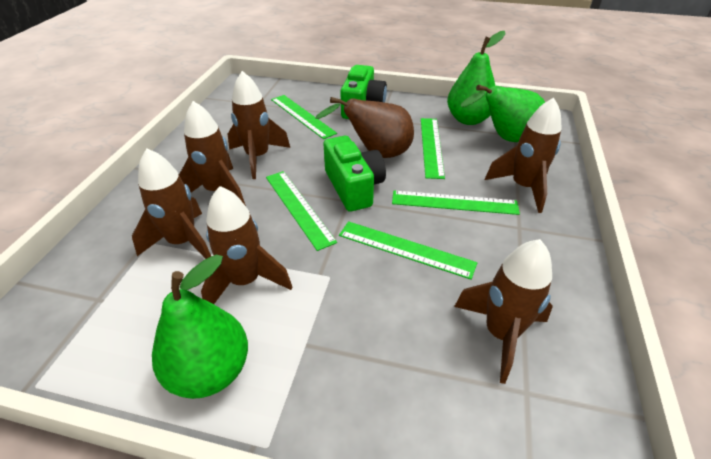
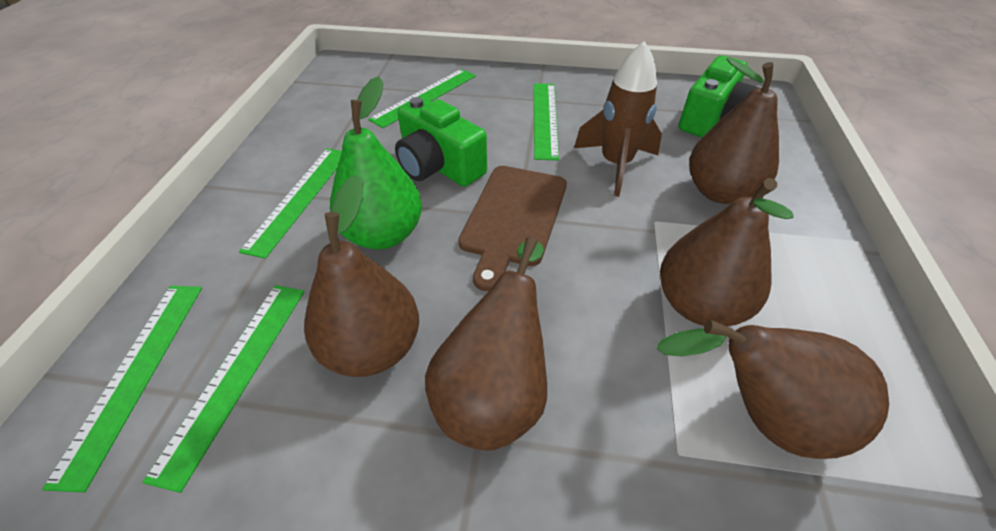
brown cutting board: 0 -> 1
brown pear: 1 -> 5
brown rocket: 6 -> 1
green pear: 3 -> 1

